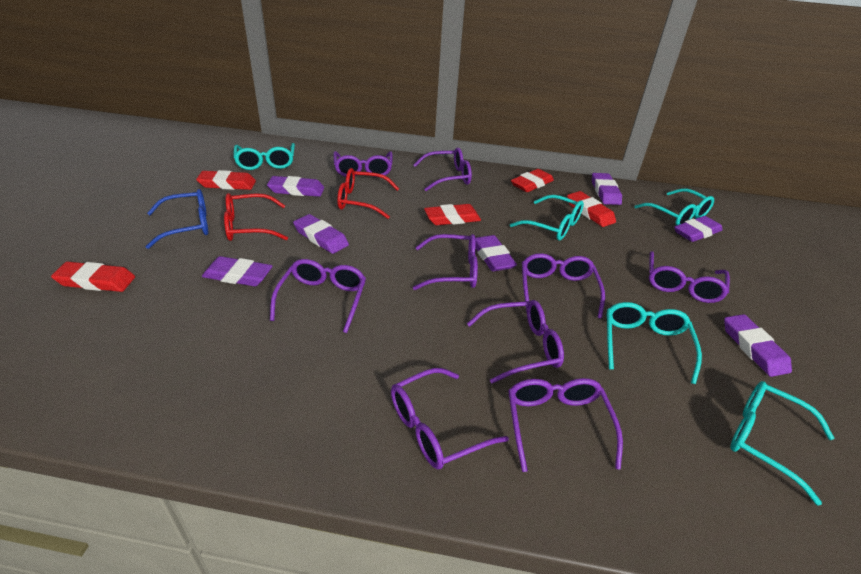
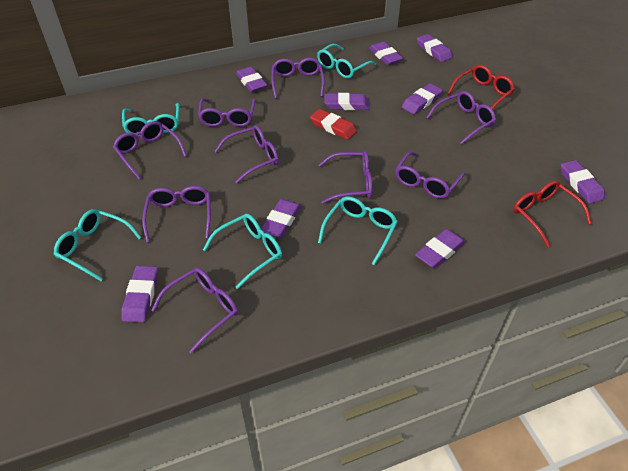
blue glasses: 1 -> 0
purple eraser: 7 -> 9
red eraser: 5 -> 1

